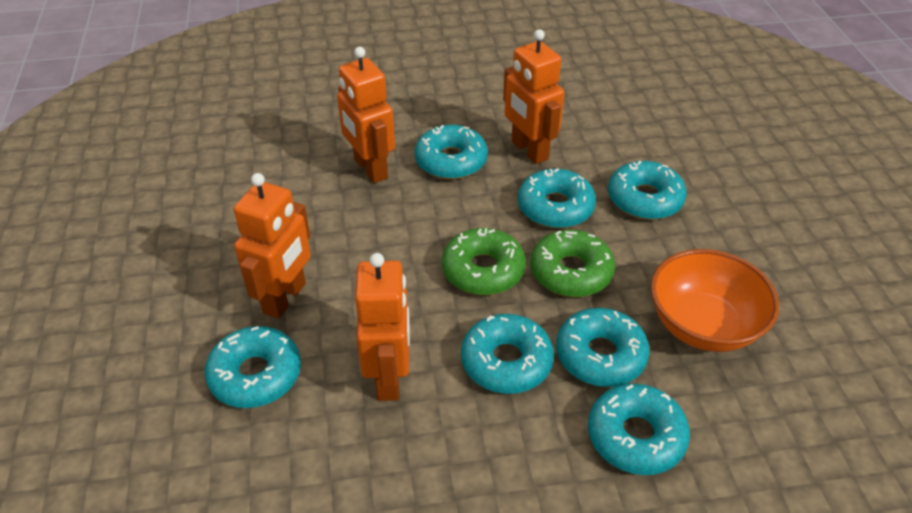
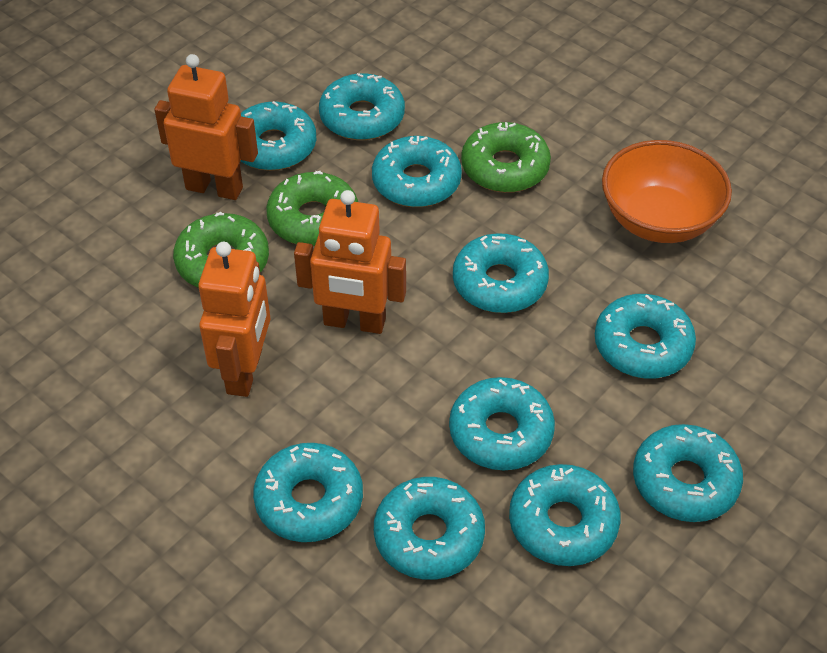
green donut: 2 -> 3
orange robot: 4 -> 3
turquoise donut: 7 -> 10

